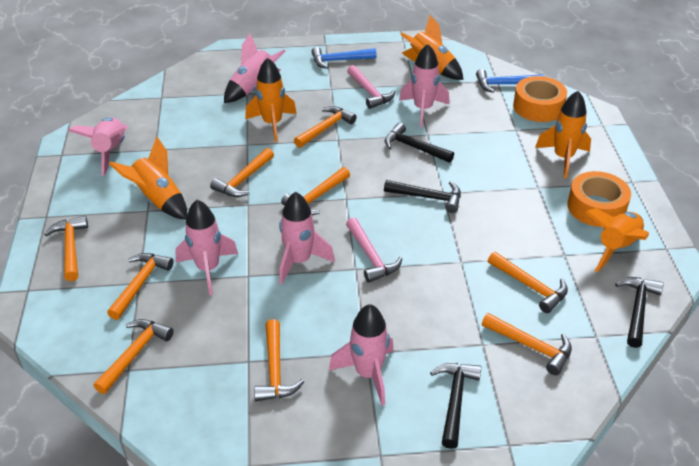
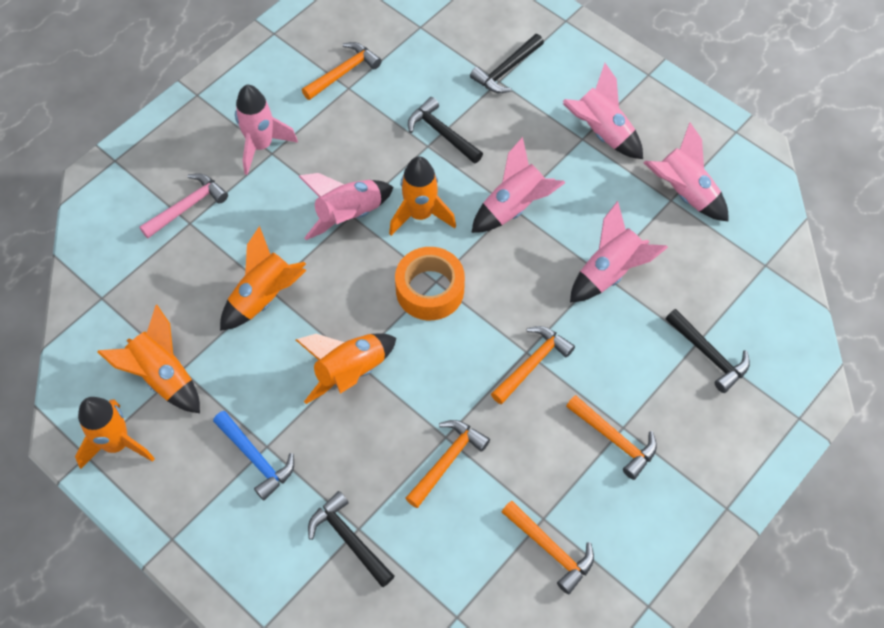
blue hammer: 2 -> 1
orange hammer: 9 -> 5
orange tape: 2 -> 1
pink hammer: 2 -> 1

